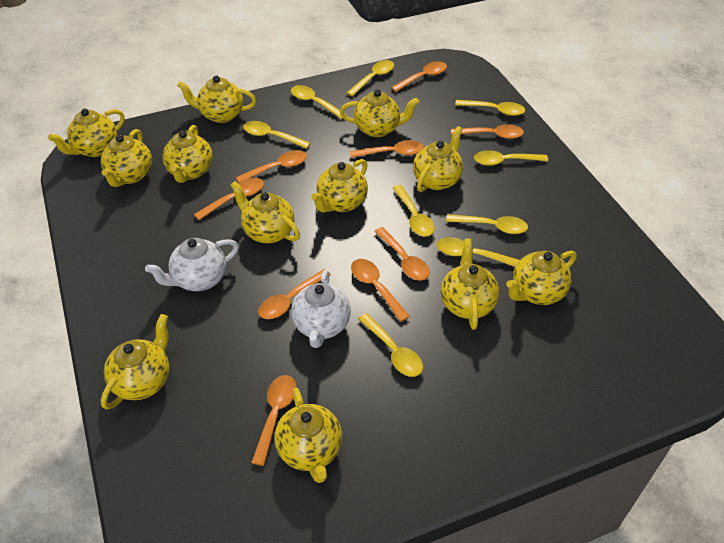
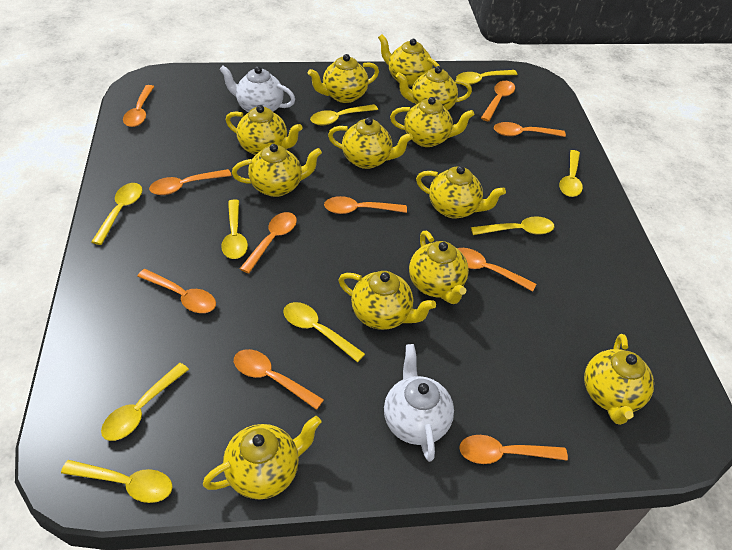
orange spoon: 9 -> 10

